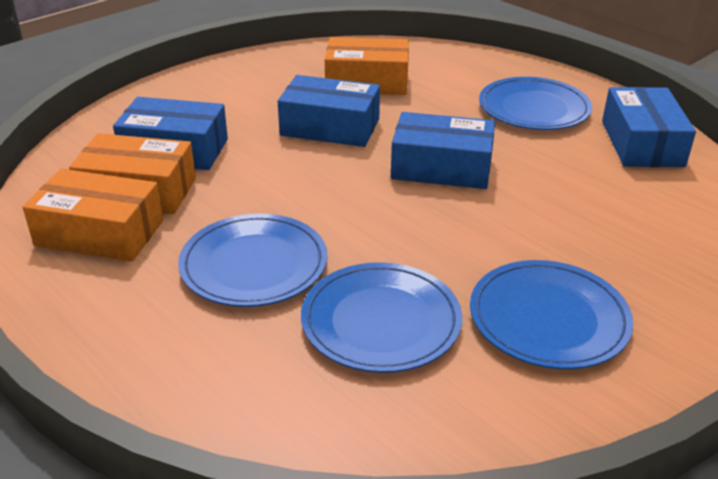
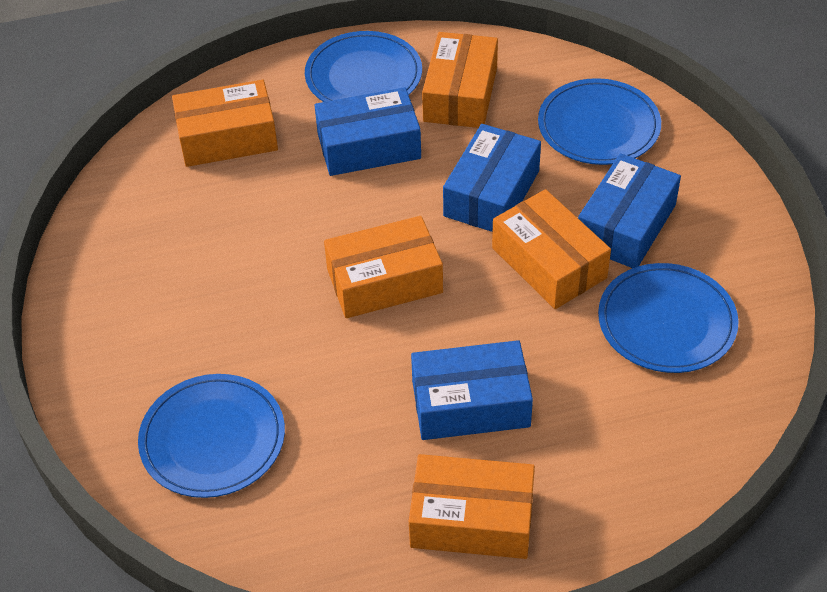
orange box: 3 -> 5

